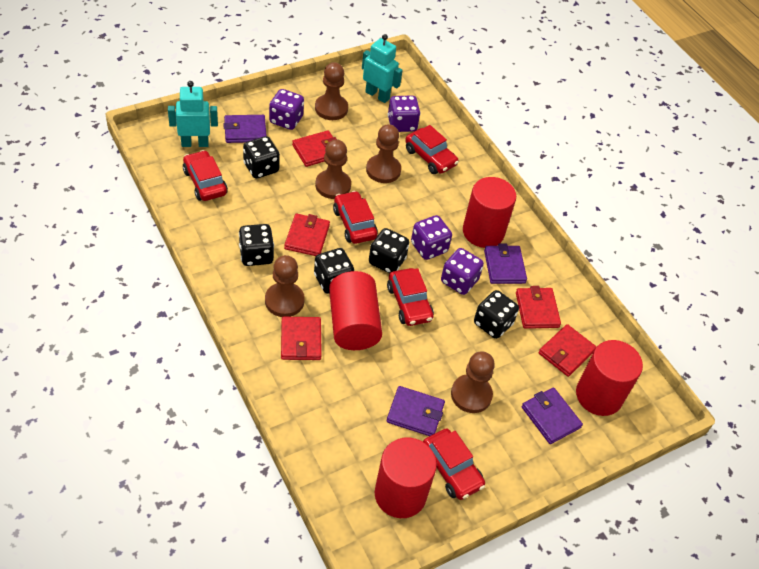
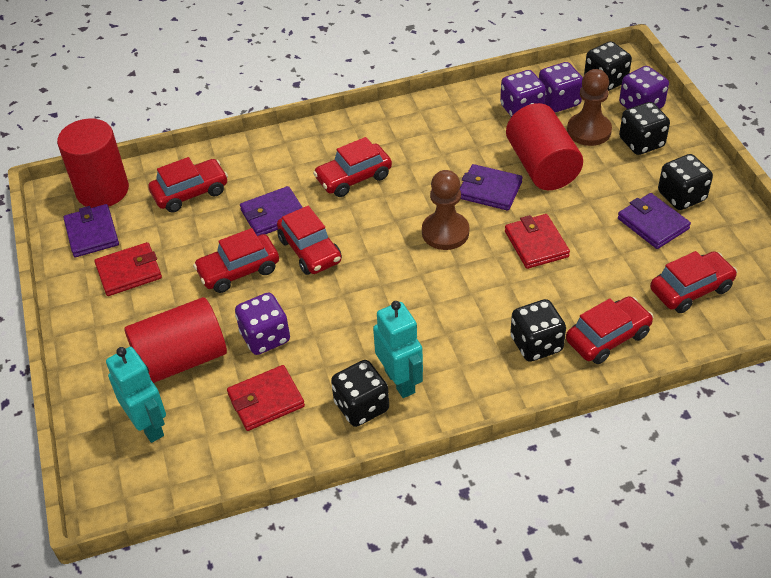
brown pawn: 5 -> 2
red car: 5 -> 6
red cylinder: 4 -> 3
red wallet: 5 -> 3

